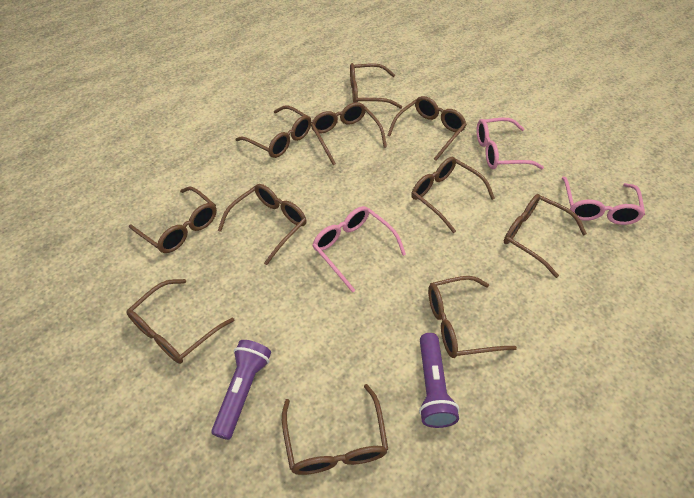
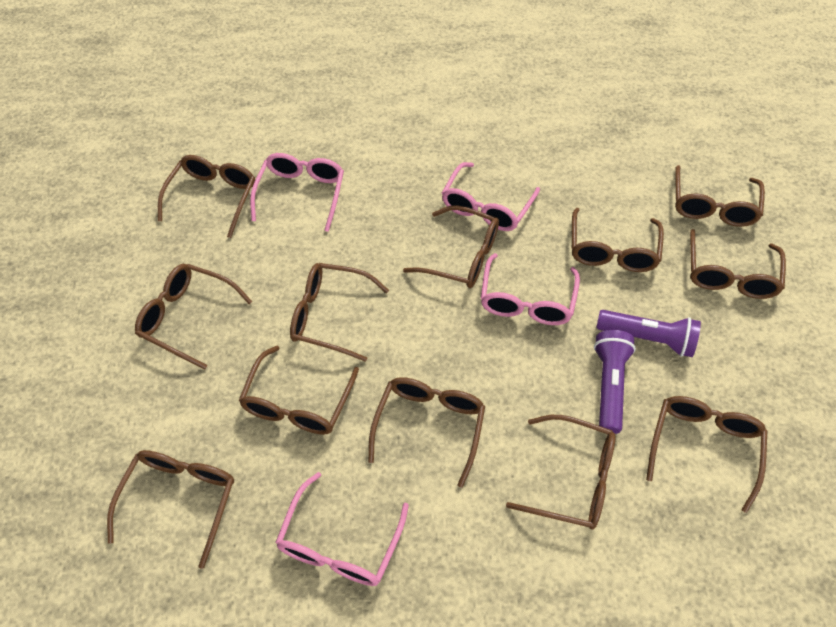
brown glasses: 11 -> 12
pink glasses: 3 -> 4

